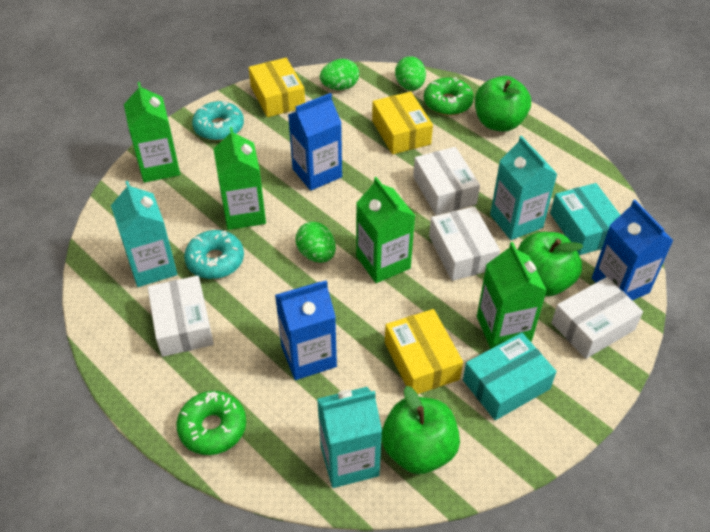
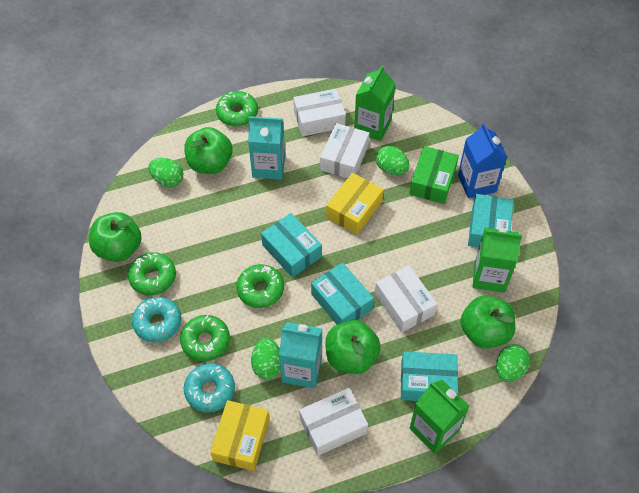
blue carton: 3 -> 1
green apple: 3 -> 4
green box: 0 -> 1
green carton: 4 -> 3
green donut: 2 -> 4
green egg: 3 -> 4
turquoise box: 2 -> 4
turquoise carton: 3 -> 2
yellow box: 3 -> 2

